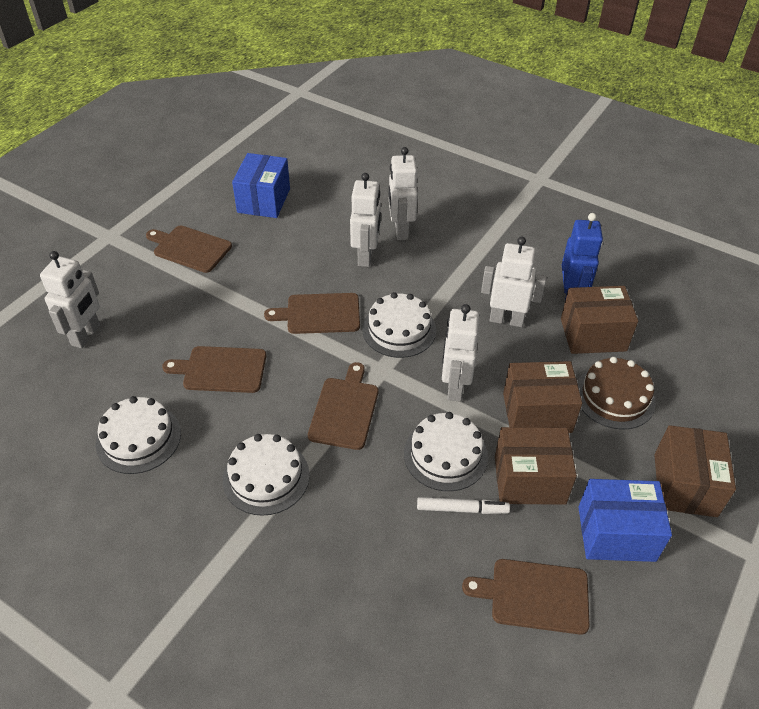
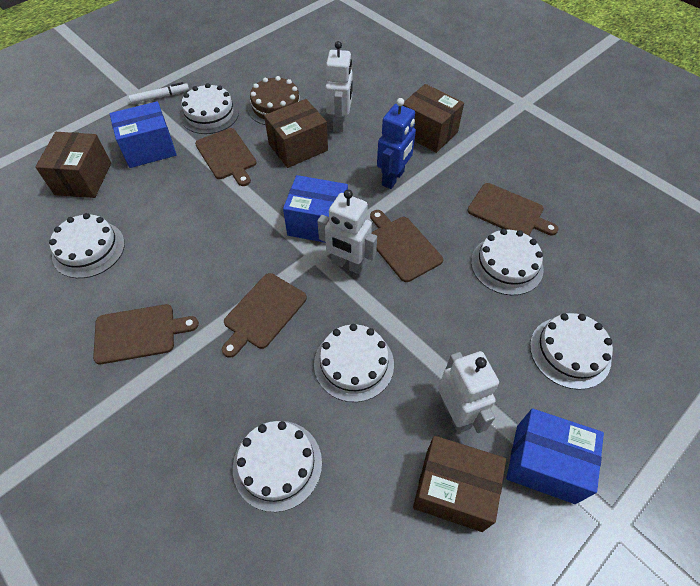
blue box: 2 -> 3
white cake: 4 -> 6
white robot: 5 -> 3

